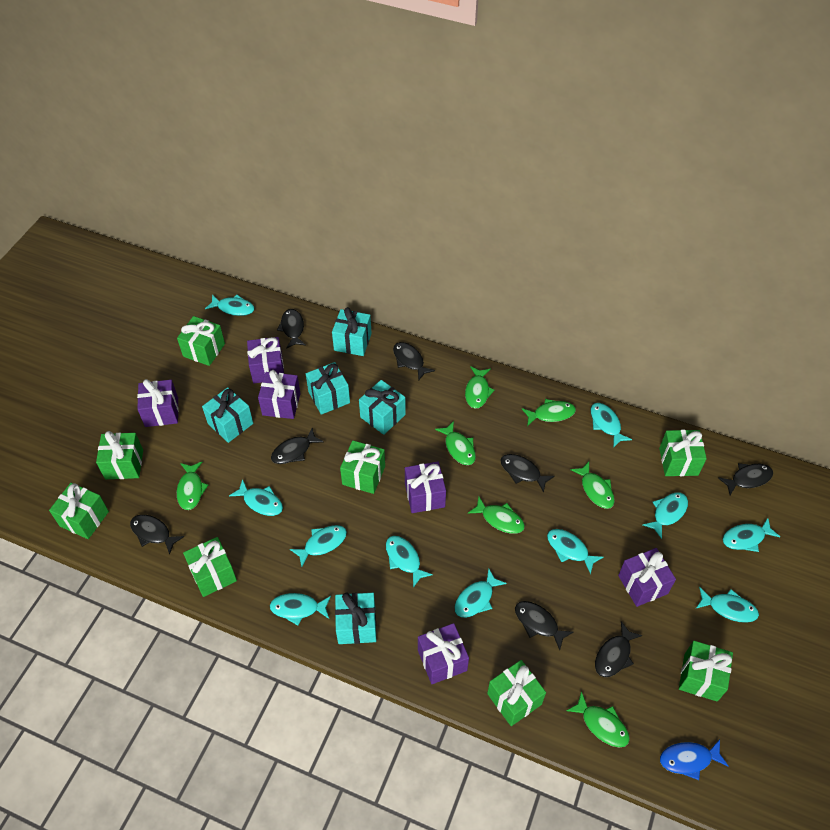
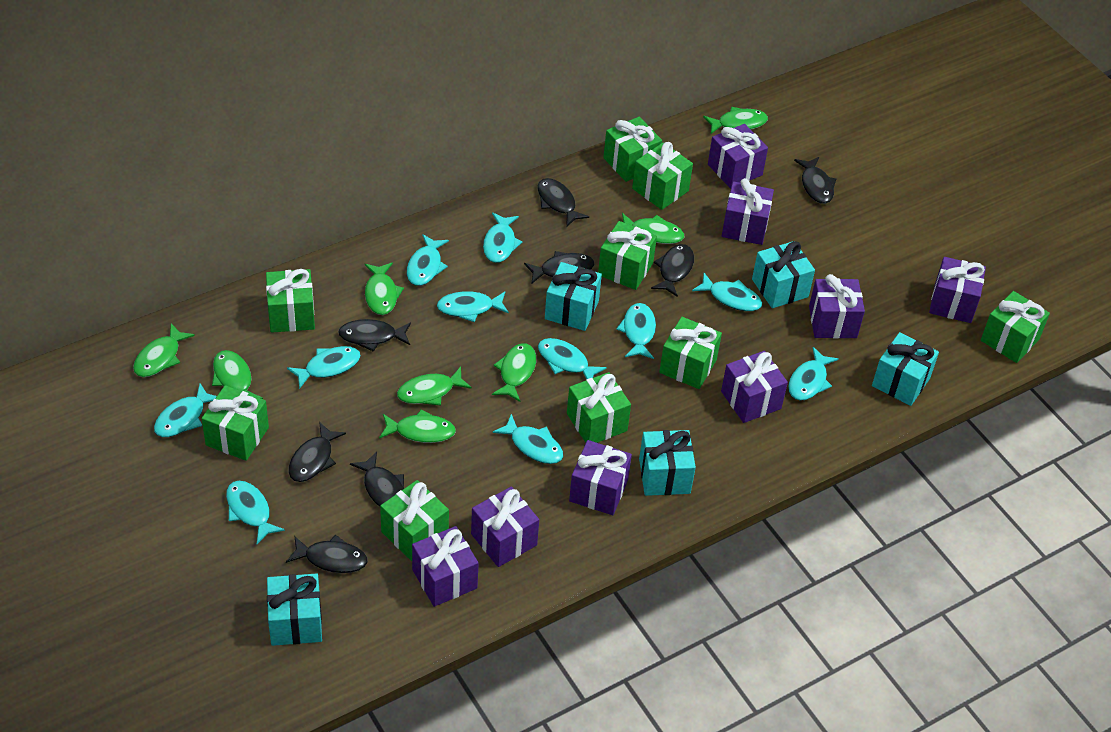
blue fish: 1 -> 0
green fish: 7 -> 8
green gift: 8 -> 9
purple gift: 6 -> 8

